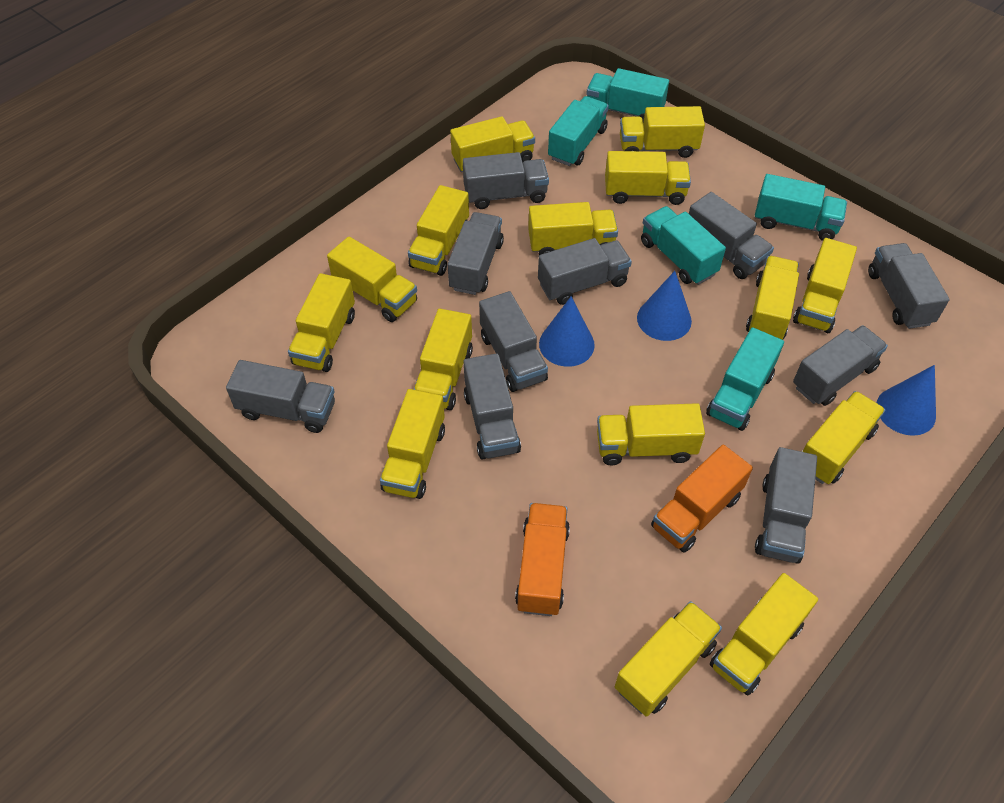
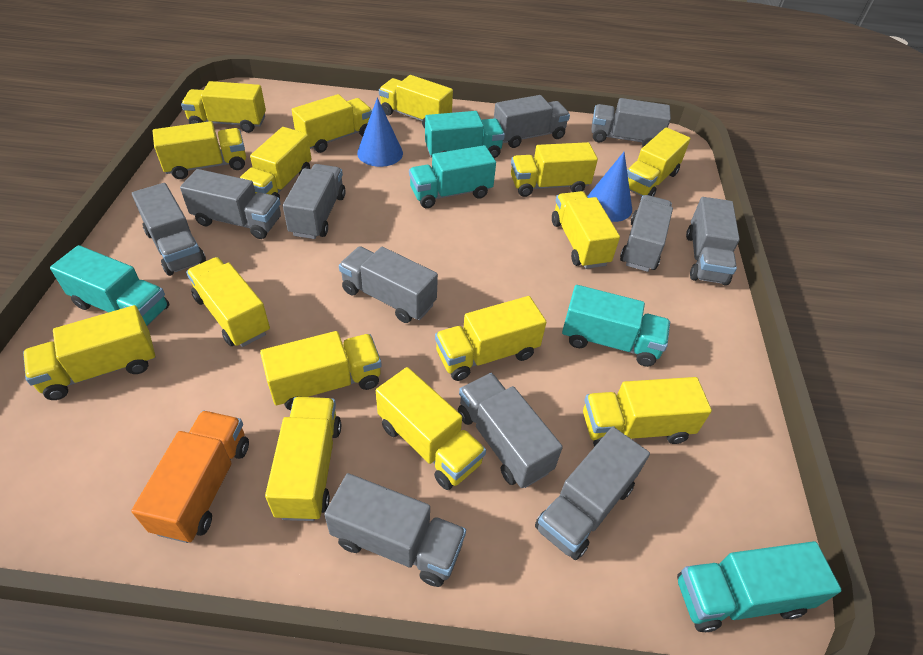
blue cone: 3 -> 2
grey truck: 10 -> 11
orange truck: 2 -> 1

